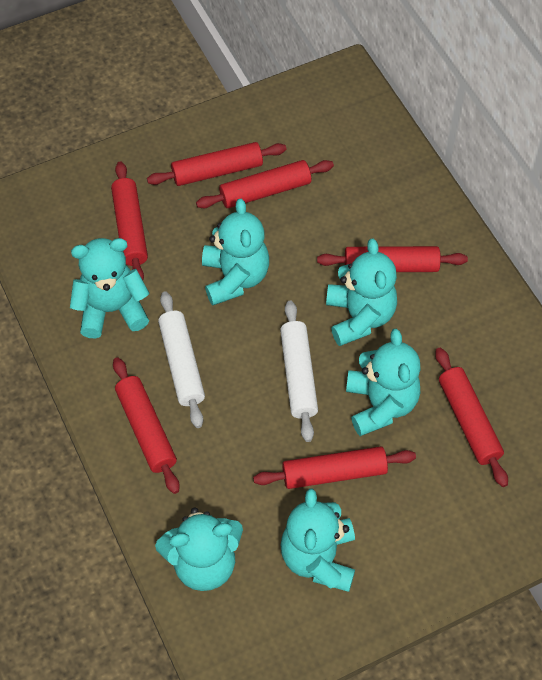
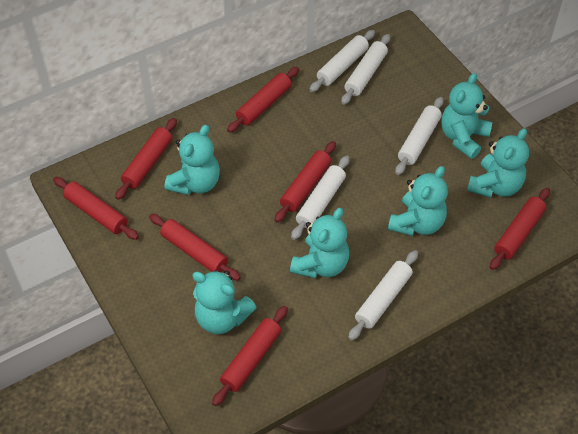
white rolling pin: 2 -> 5

